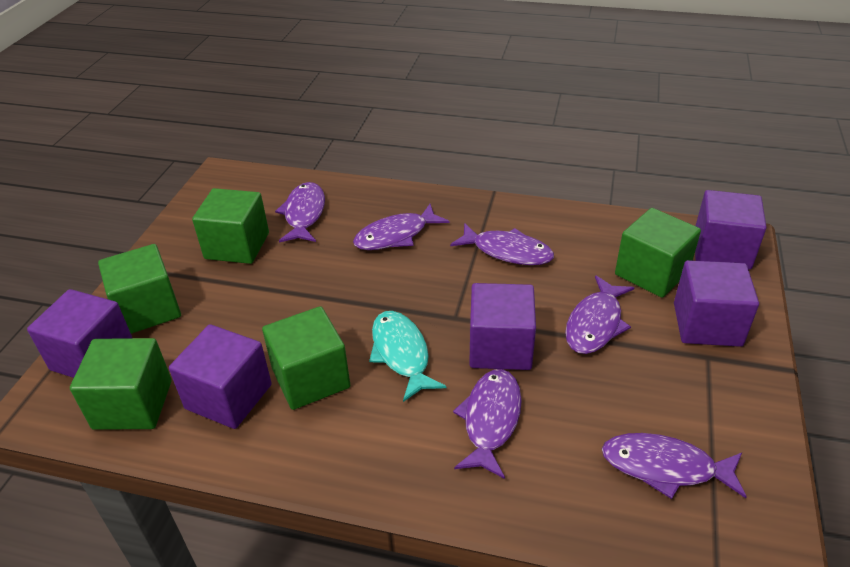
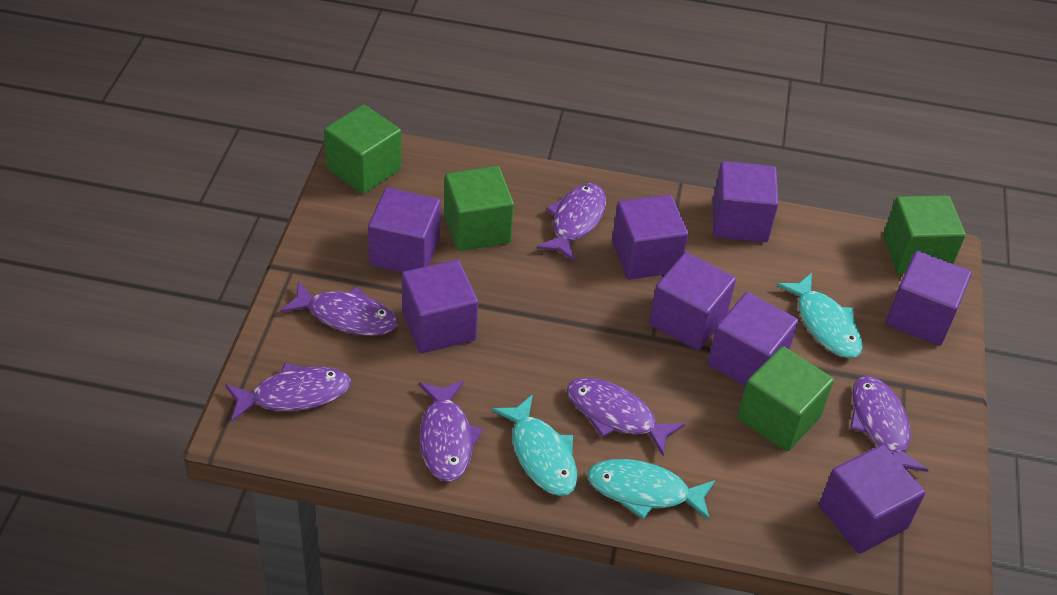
green cube: 5 -> 4
purple cube: 5 -> 8
turquoise fish: 1 -> 3

